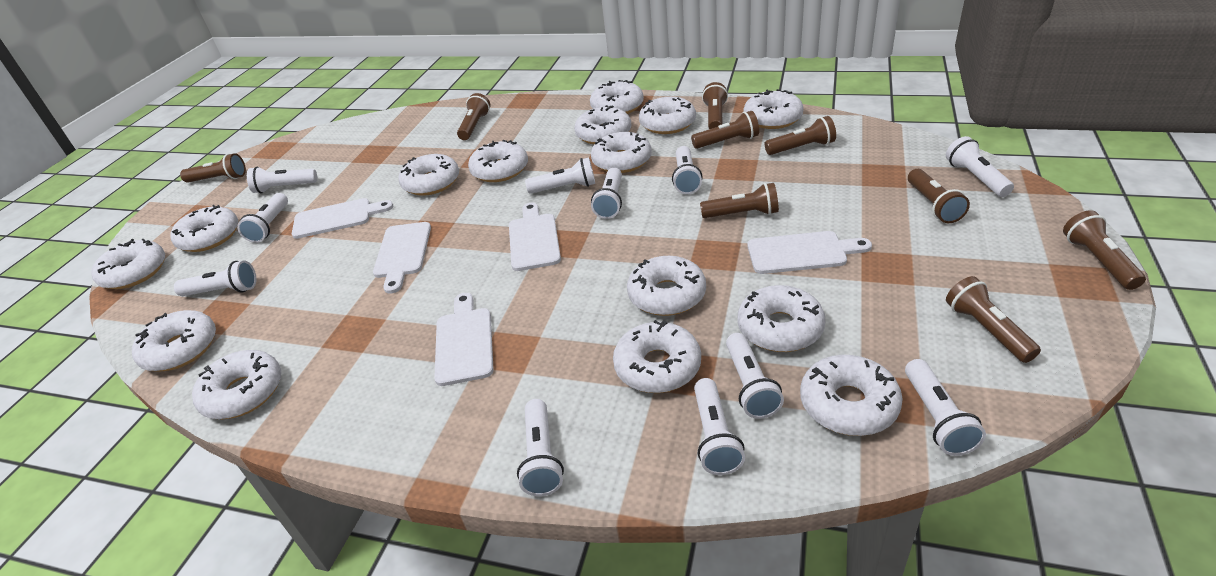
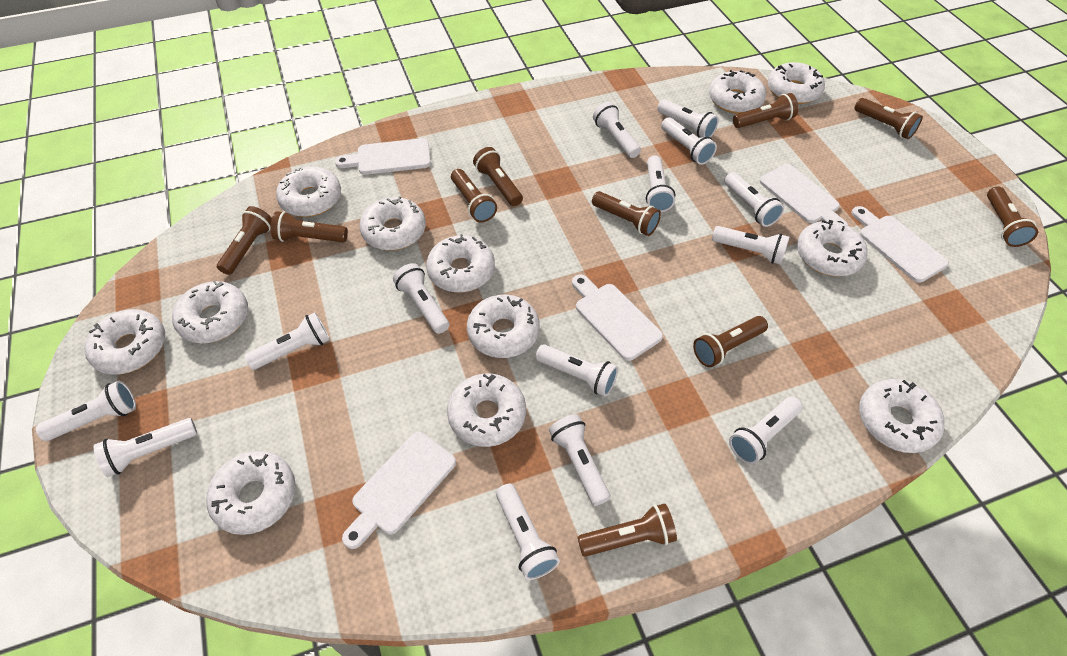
brown flashlight: 9 -> 10
white donut: 15 -> 12
white flashlight: 11 -> 14

